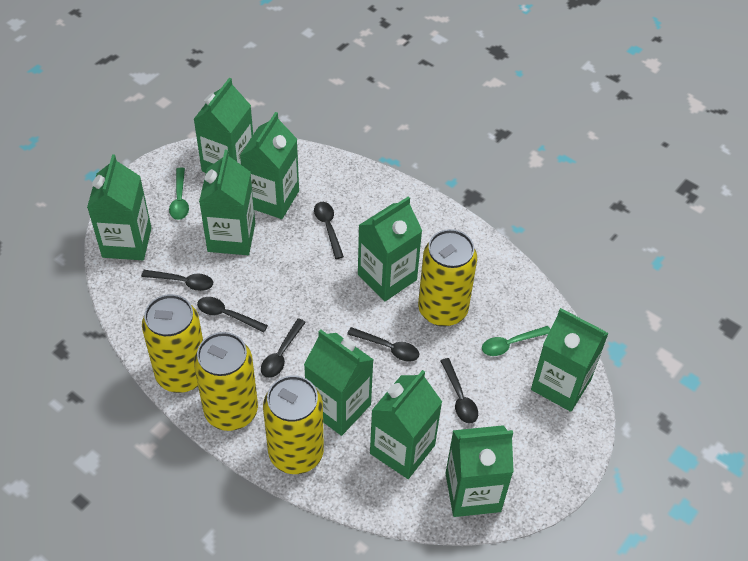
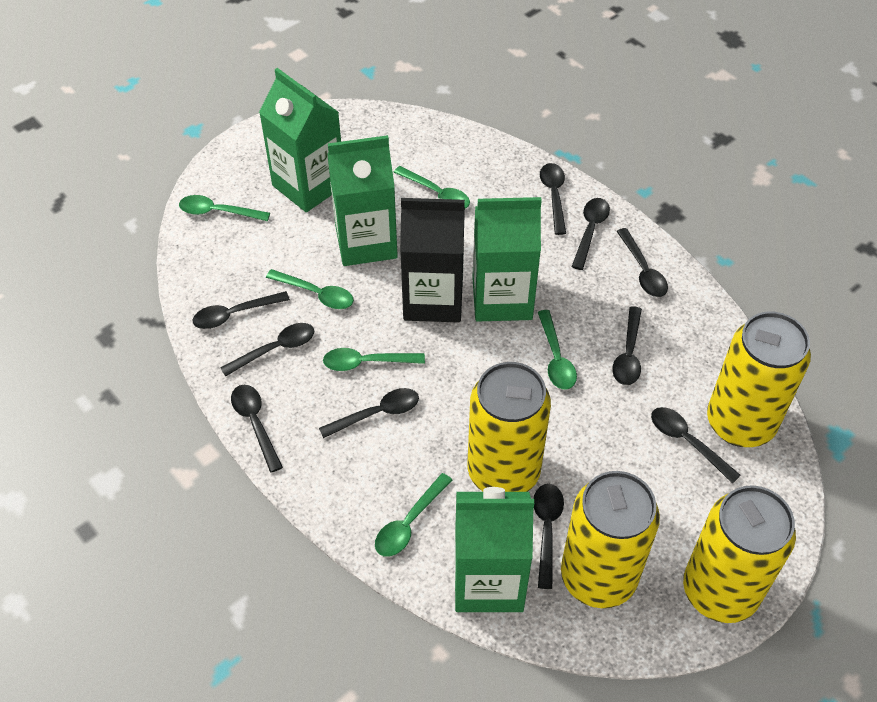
black carton: 0 -> 1
black spoon: 6 -> 10
green carton: 9 -> 4
green spoon: 2 -> 6

